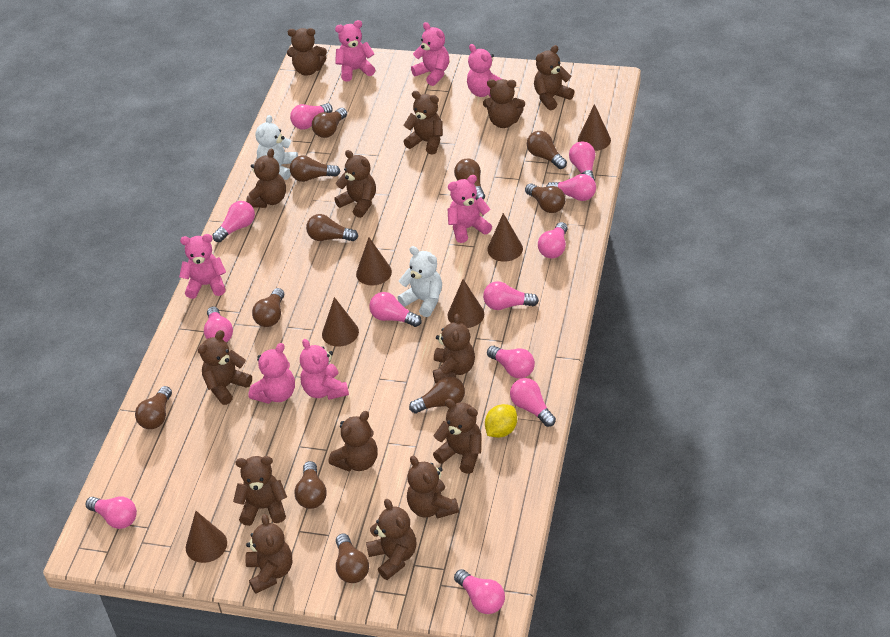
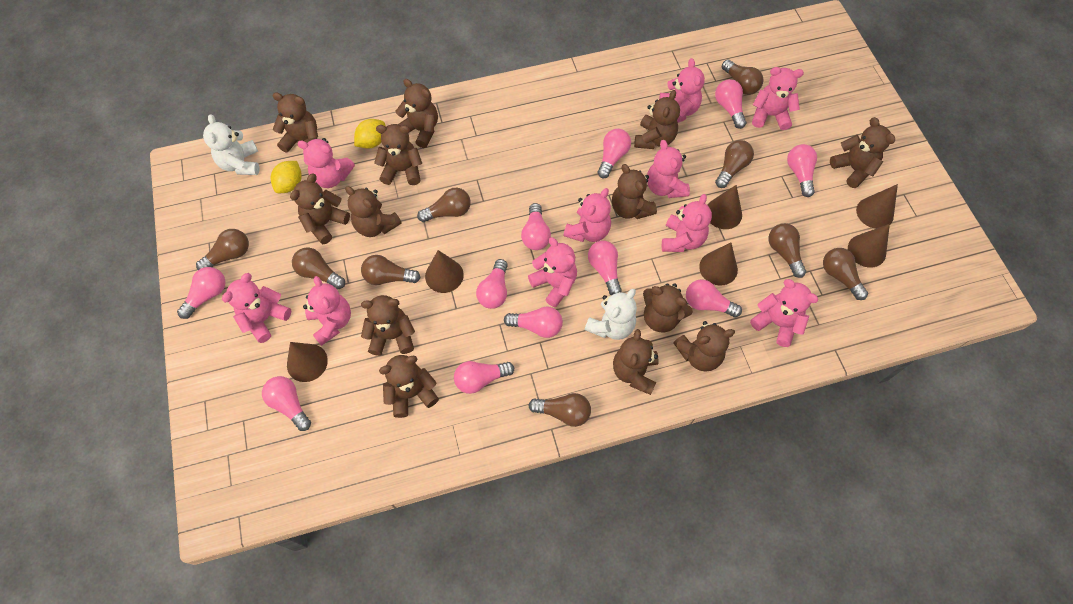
brown light bulb: 11 -> 9
brown teddy bear: 14 -> 13
pink light bulb: 12 -> 11
pink teddy bear: 7 -> 10
yellow lemon: 1 -> 2

